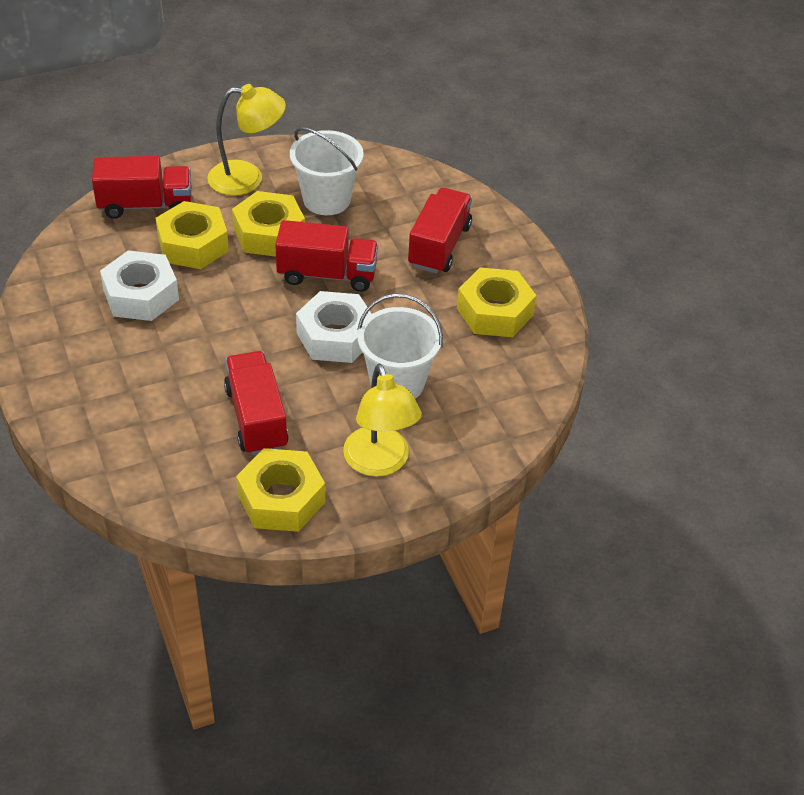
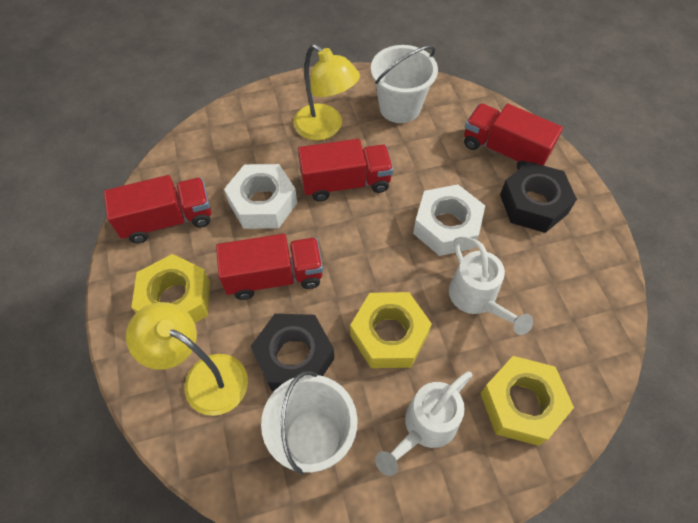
black nut: 0 -> 2
white watering can: 0 -> 2
yellow nut: 4 -> 3

